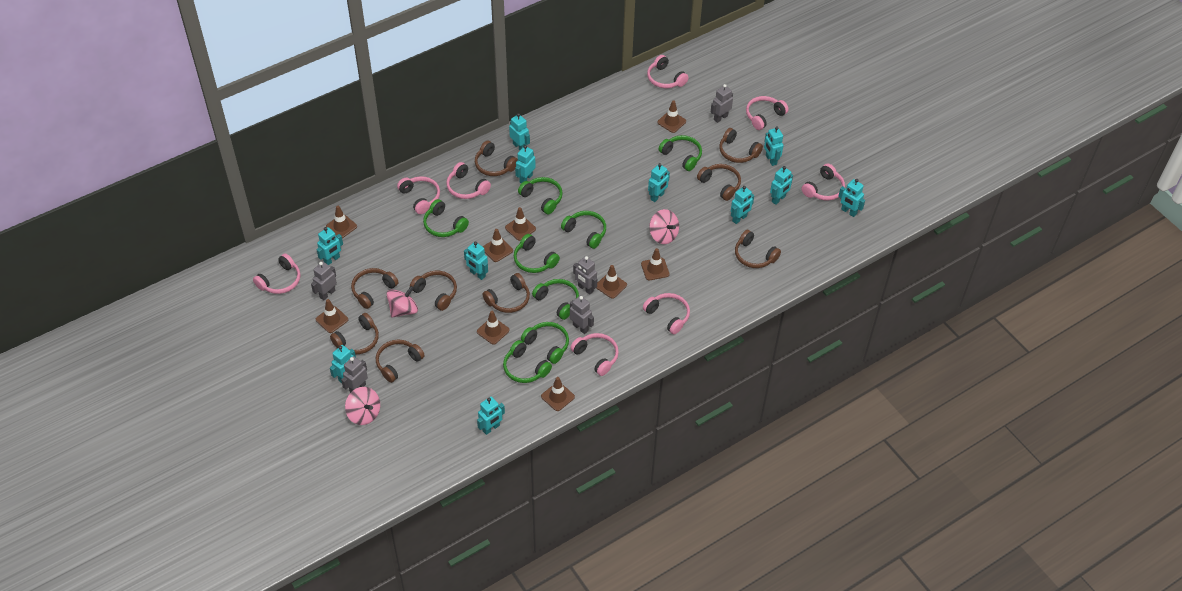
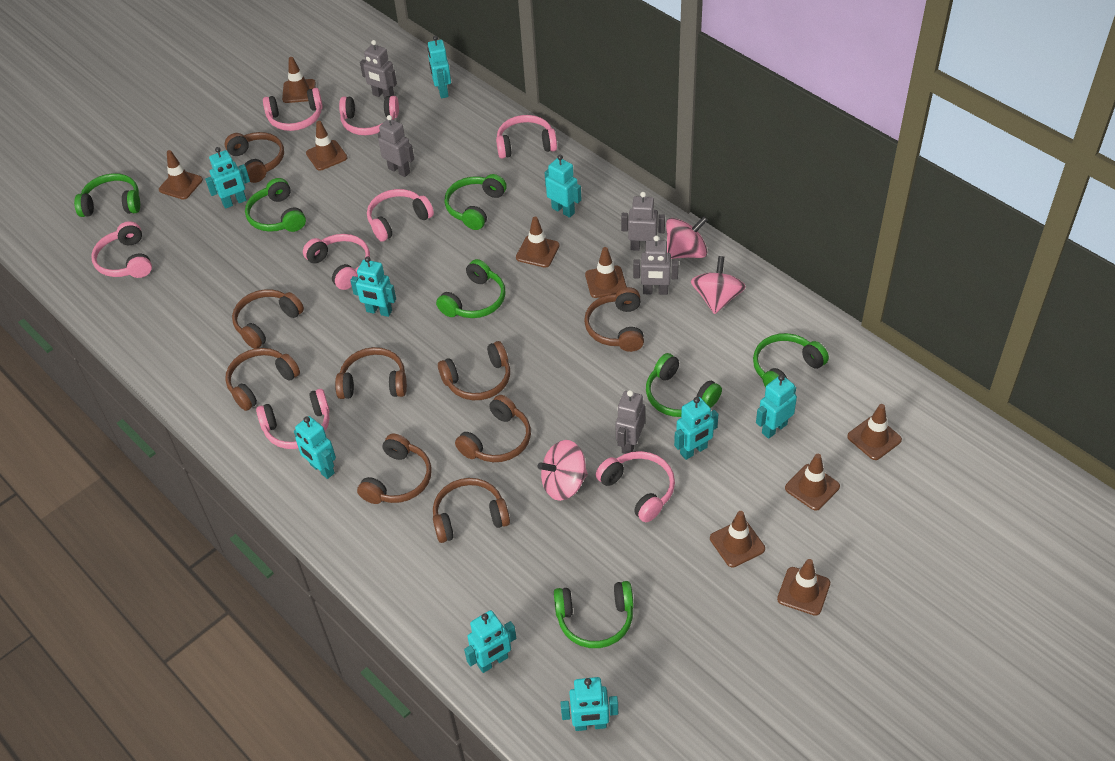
green headphones: 8 -> 7
turquoise robot: 11 -> 9

